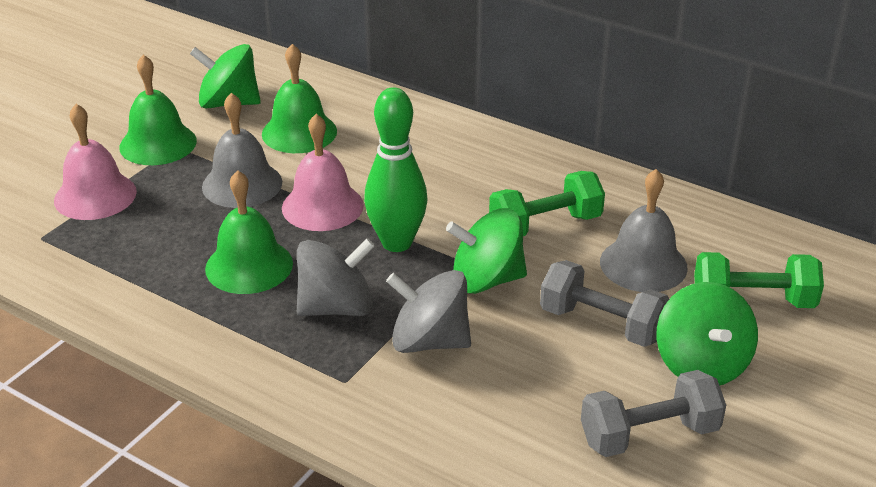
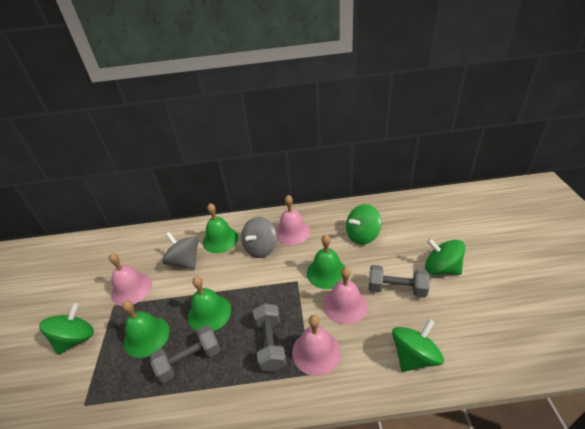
green bell: 3 -> 4
green bowling pin: 1 -> 0
green dumbbell: 2 -> 0
green spinning top: 3 -> 4
grey bell: 2 -> 0
grey dumbbell: 2 -> 3
pink bell: 2 -> 4

